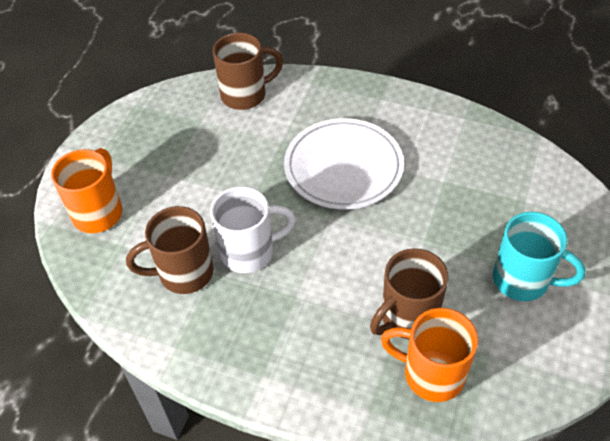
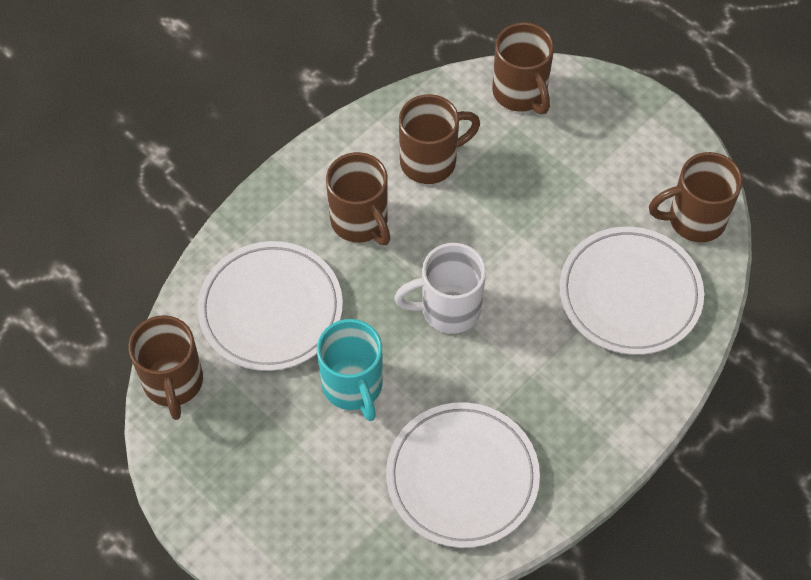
brown mug: 3 -> 5
orange mug: 2 -> 0
white plate: 1 -> 3

